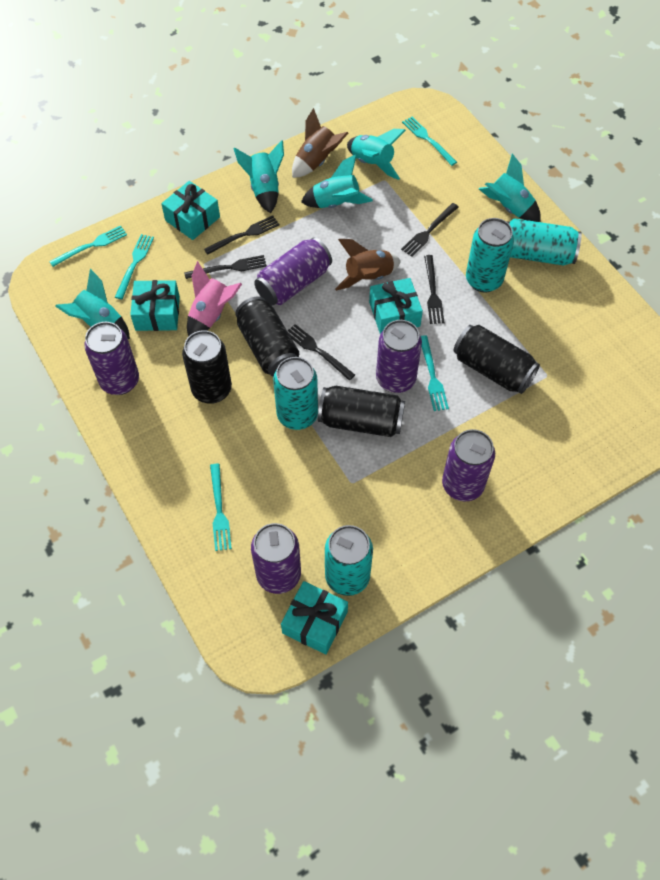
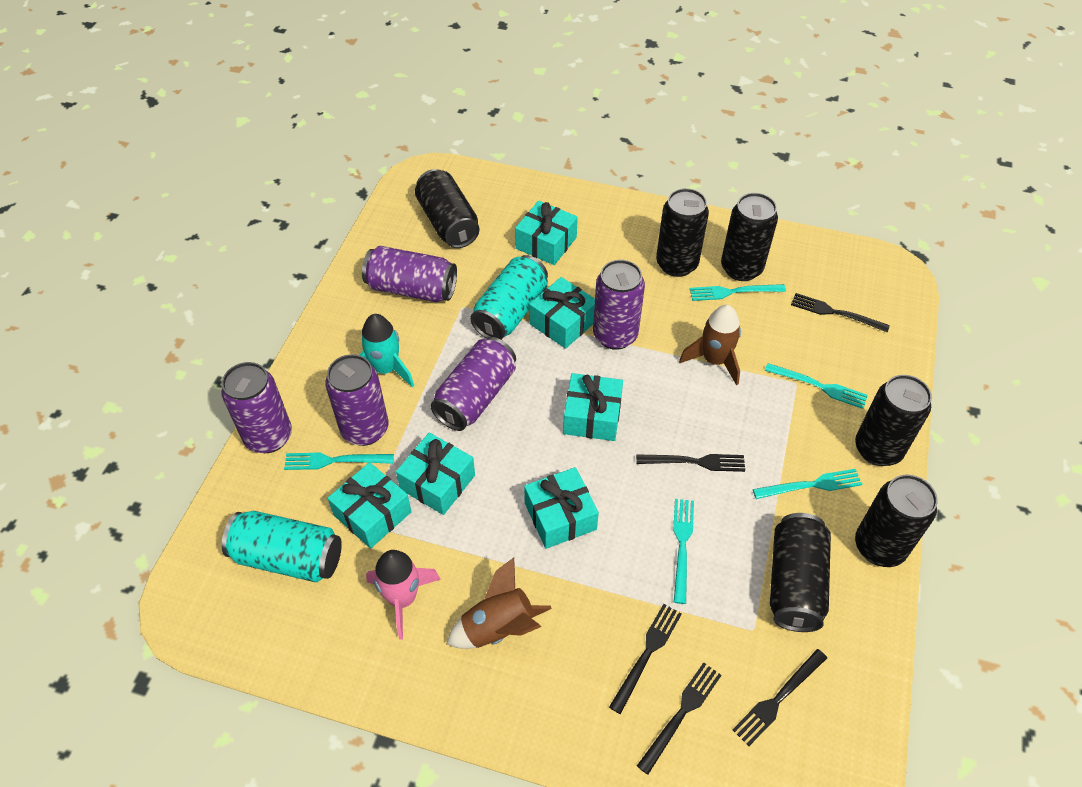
black can: 4 -> 6
turquoise can: 4 -> 2
turquoise gift: 4 -> 6
turquoise rocket: 5 -> 1

